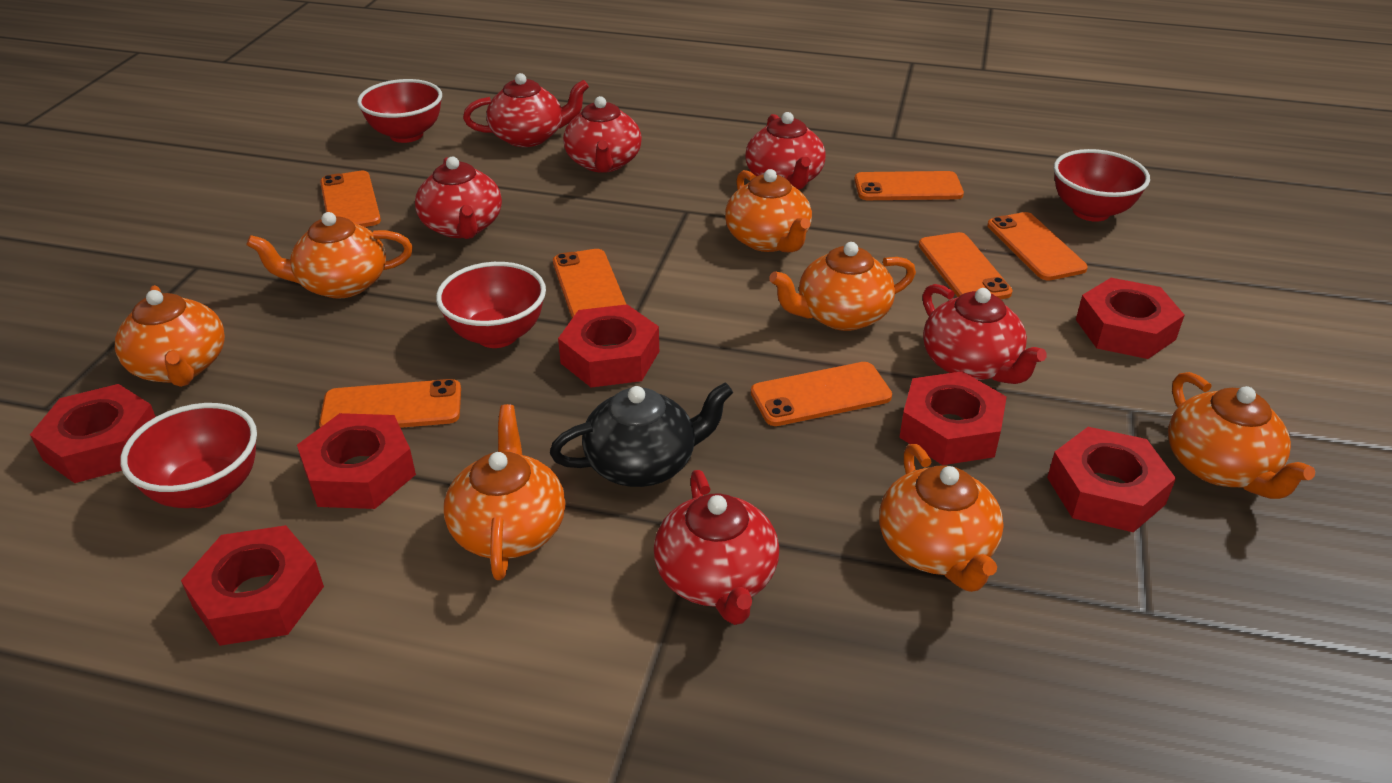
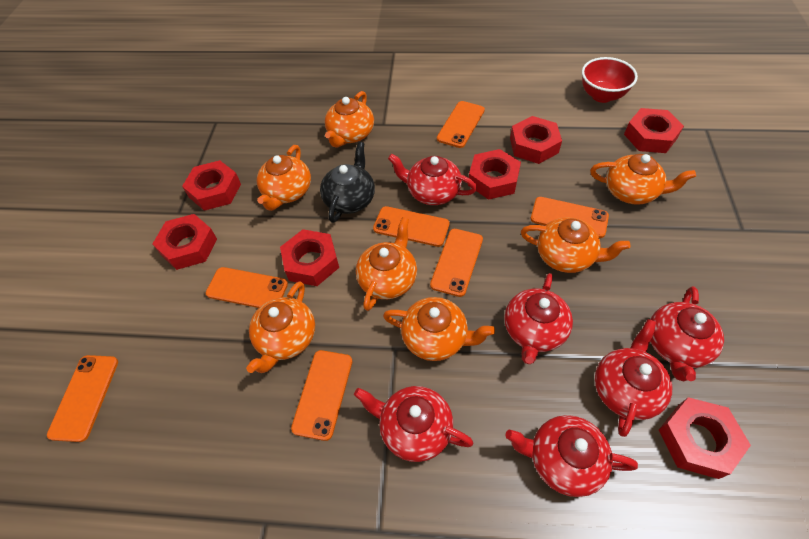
red bowl: 4 -> 1

